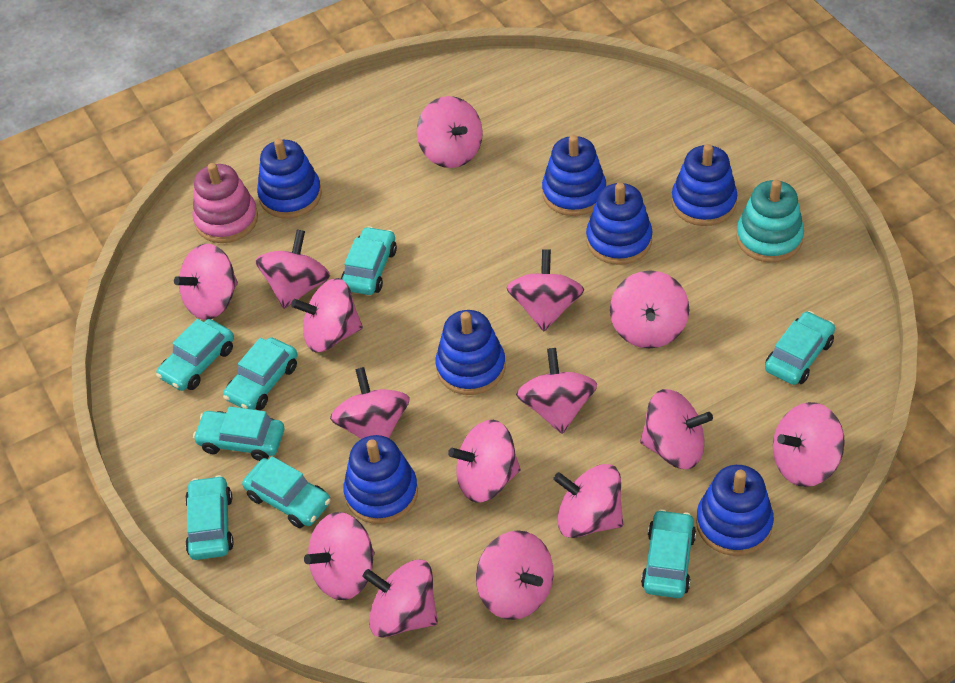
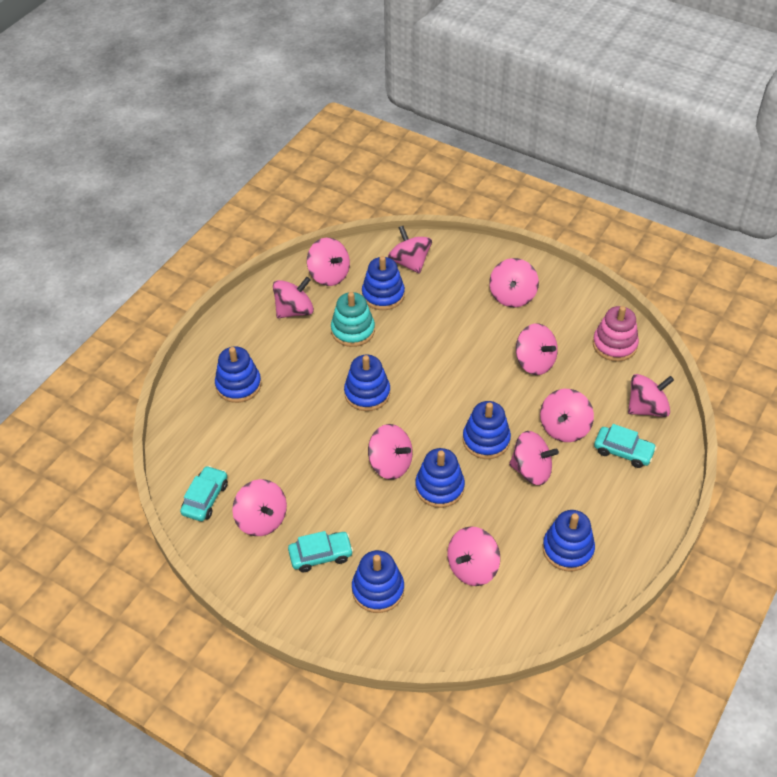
pink spinning top: 15 -> 11
turquoise car: 8 -> 3

